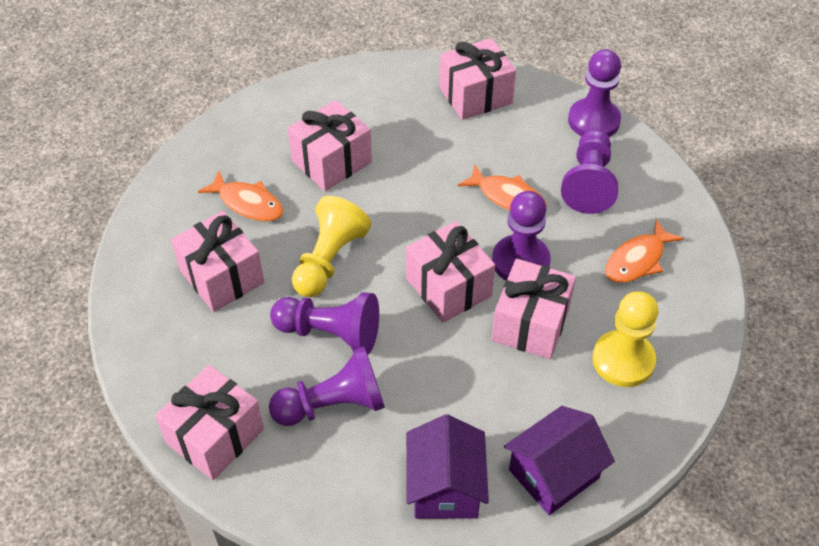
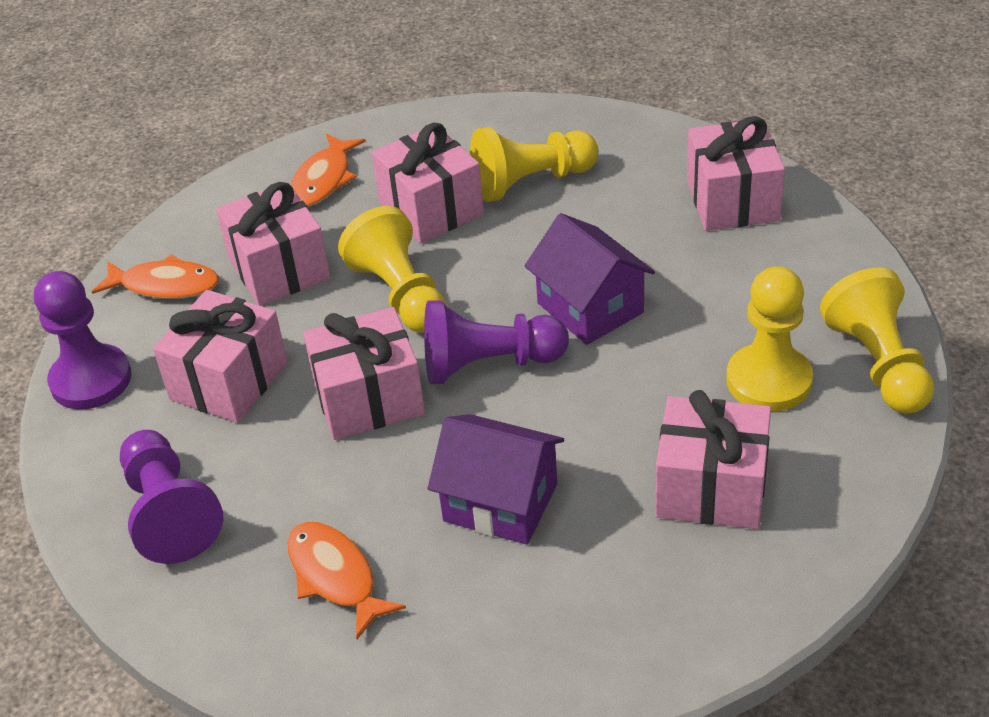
purple pawn: 5 -> 3
yellow pawn: 2 -> 4

